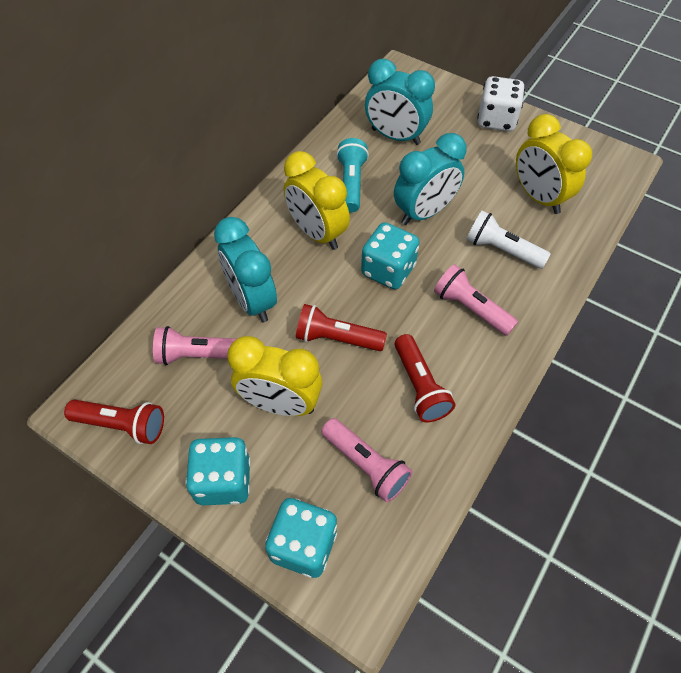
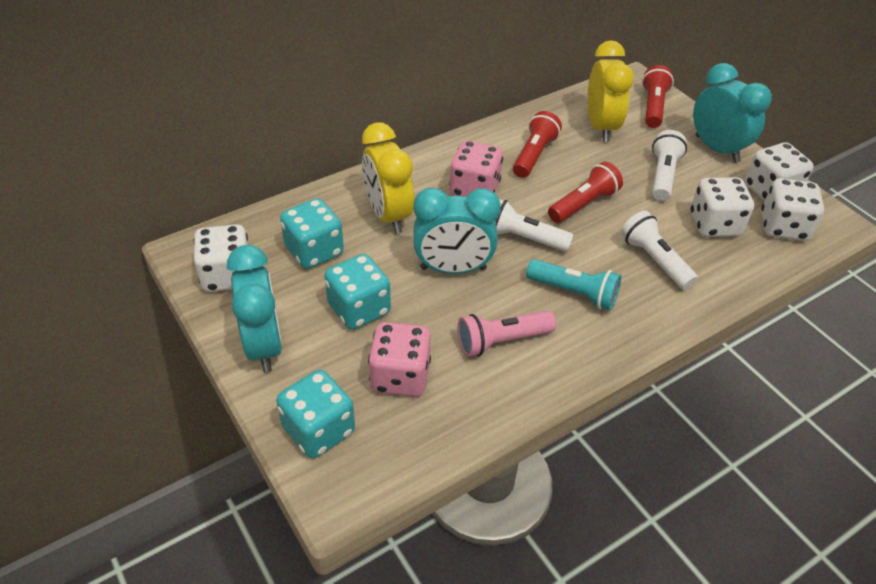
pink dice: 0 -> 2
pink flashlight: 3 -> 1
white dice: 1 -> 4
white flashlight: 1 -> 3
yellow clock: 3 -> 2

